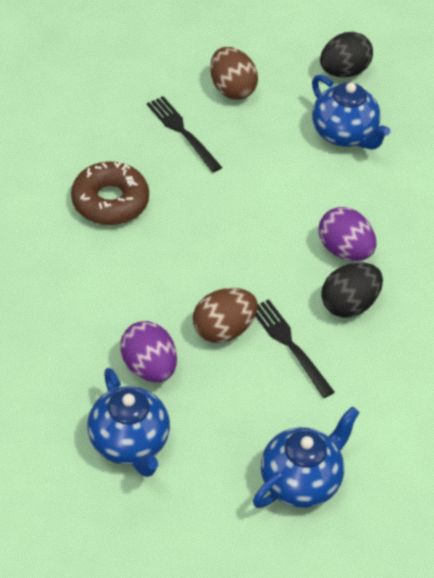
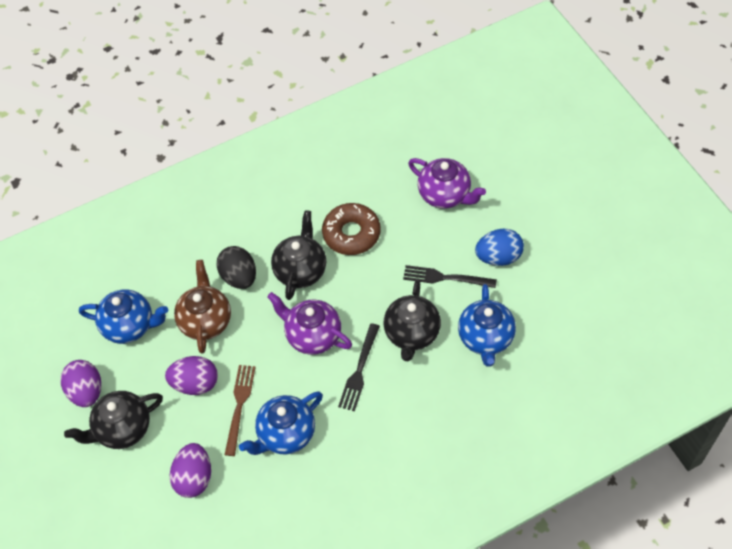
black egg: 2 -> 1
black teapot: 0 -> 3
blue egg: 0 -> 1
brown egg: 2 -> 0
brown fork: 0 -> 1
brown teapot: 0 -> 1
purple egg: 2 -> 3
purple teapot: 0 -> 2

